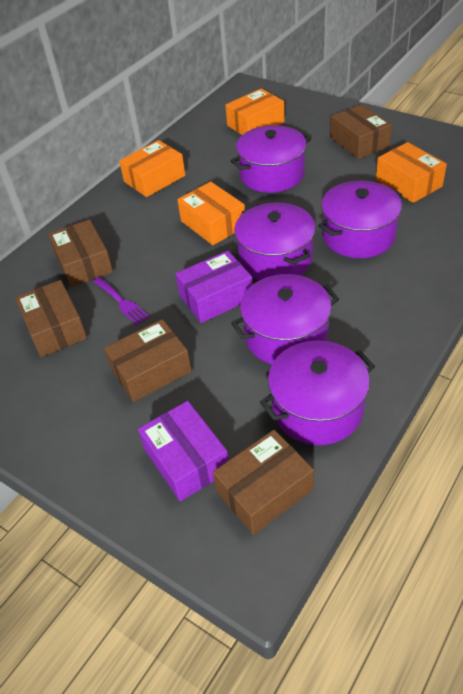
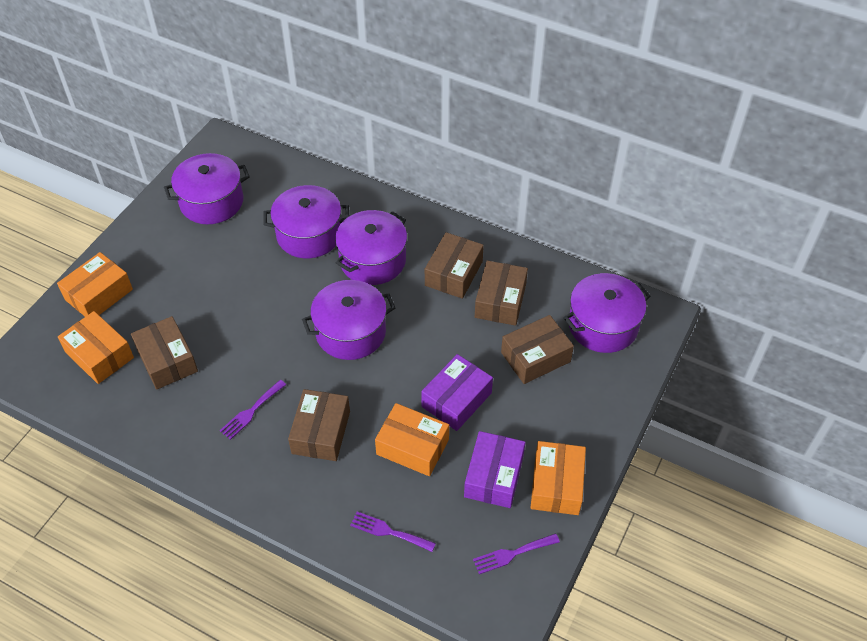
purple fork: 1 -> 3

